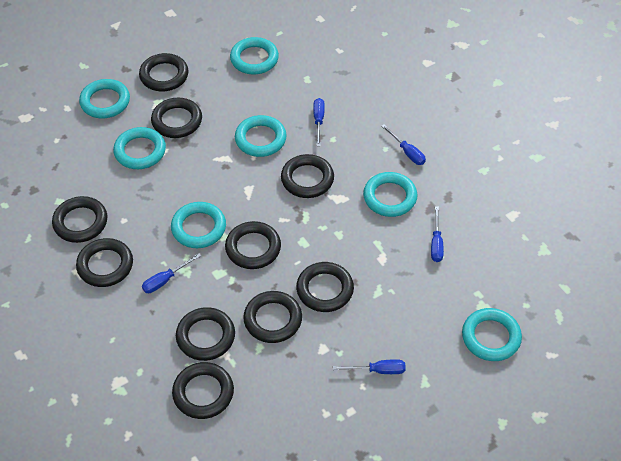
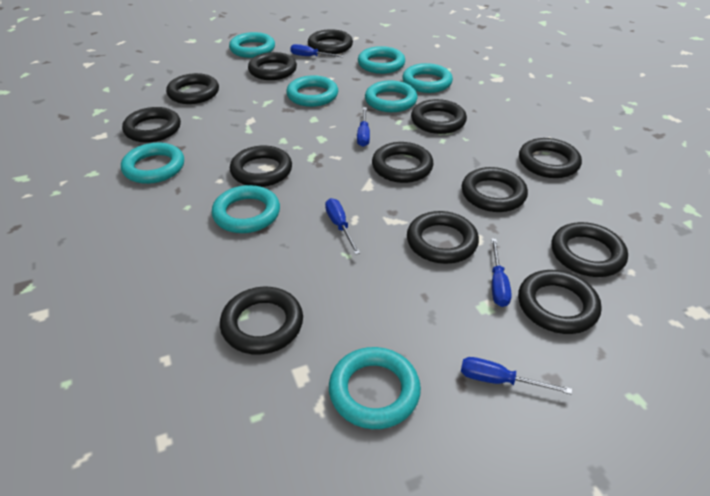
black ring: 10 -> 13
turquoise ring: 7 -> 8

